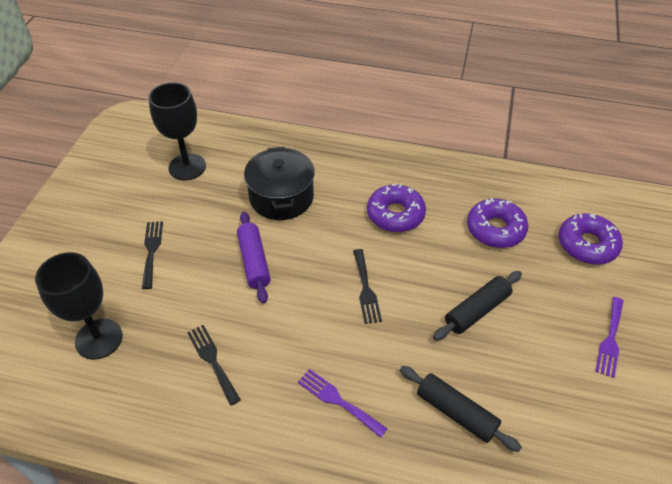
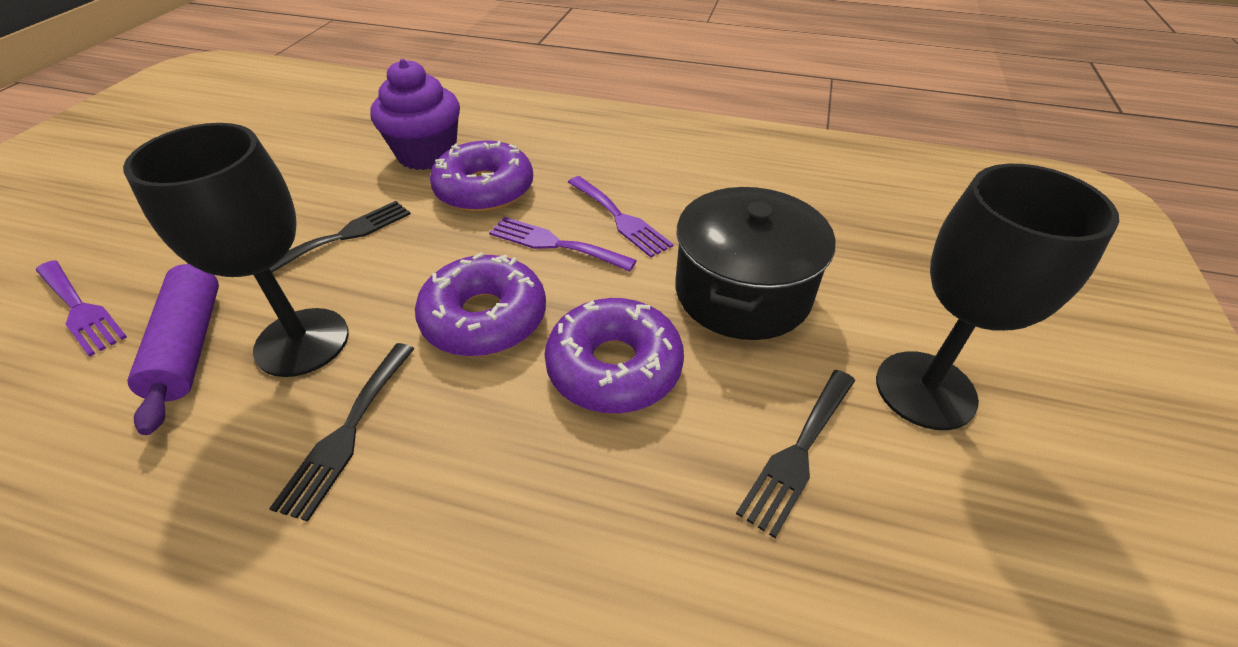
black rolling pin: 2 -> 0
purple cupcake: 0 -> 1
purple fork: 2 -> 3

